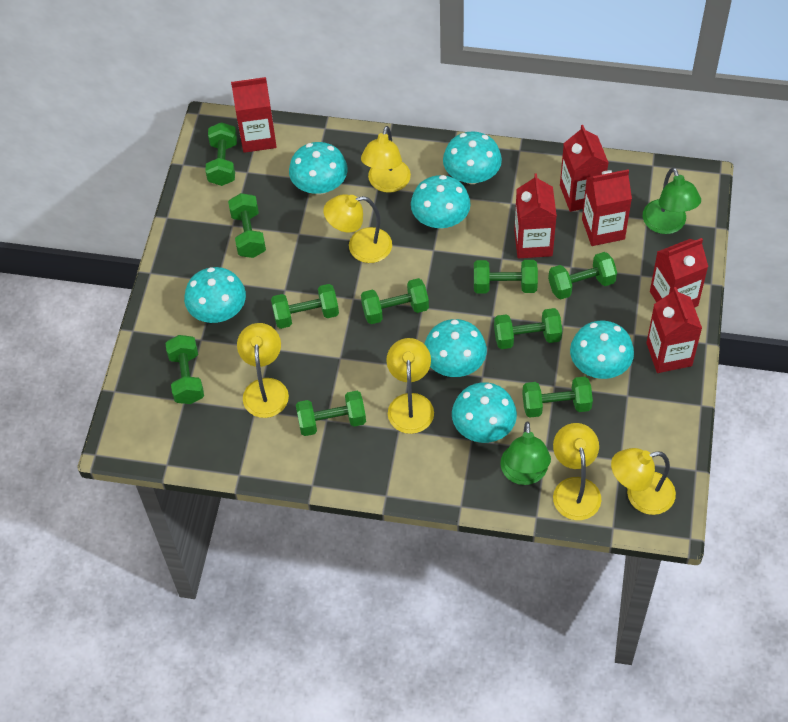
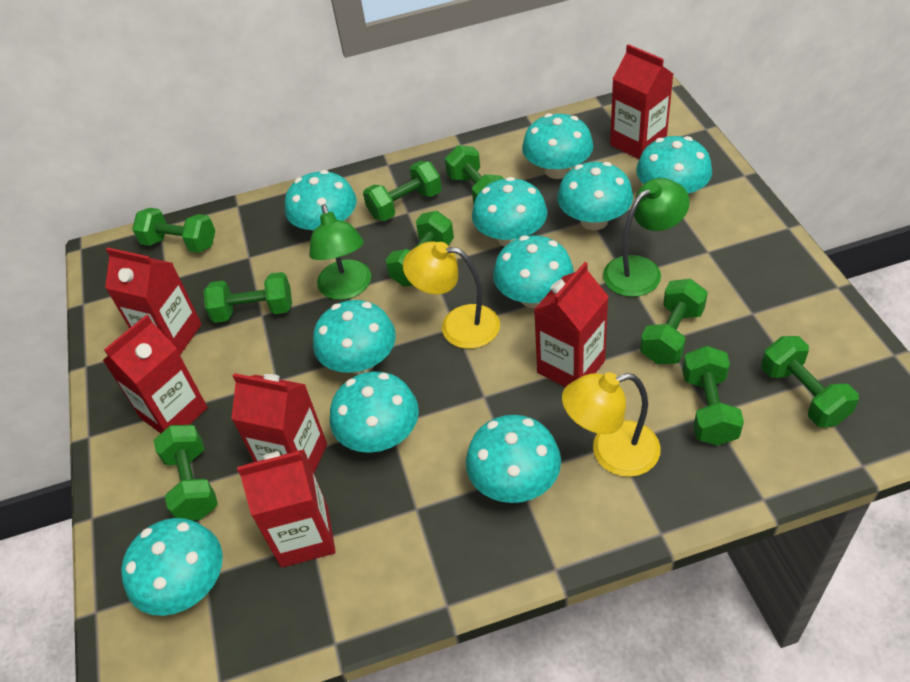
green dumbbell: 10 -> 9
turquoise mushroom: 7 -> 10
yellow lamp: 6 -> 2

